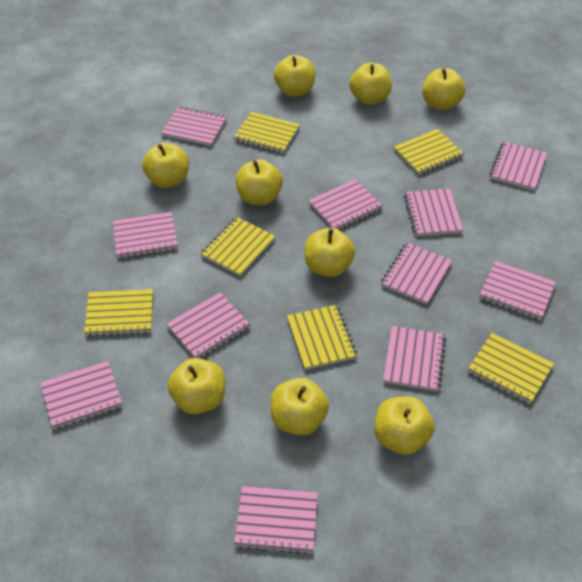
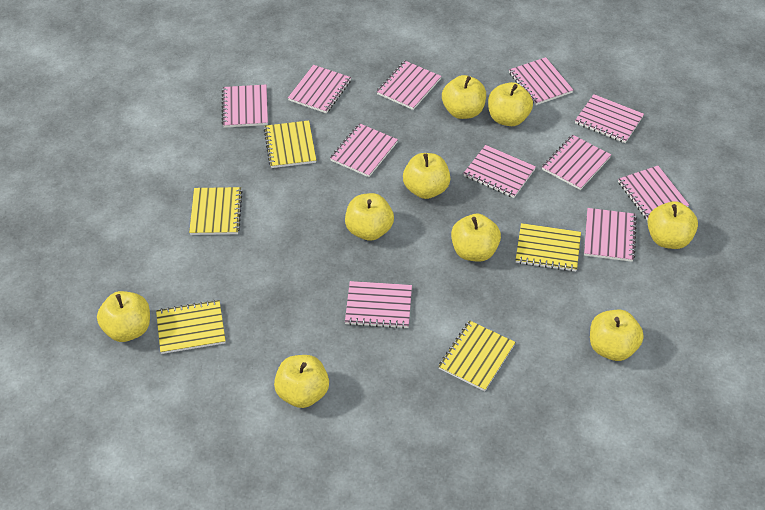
yellow notebook: 6 -> 5

